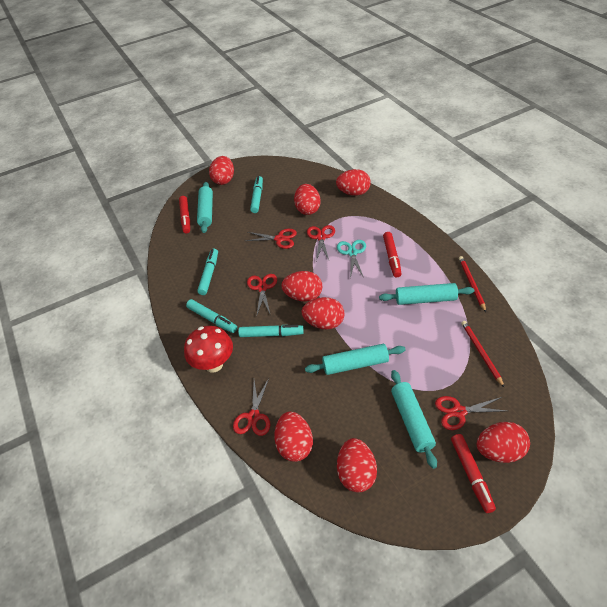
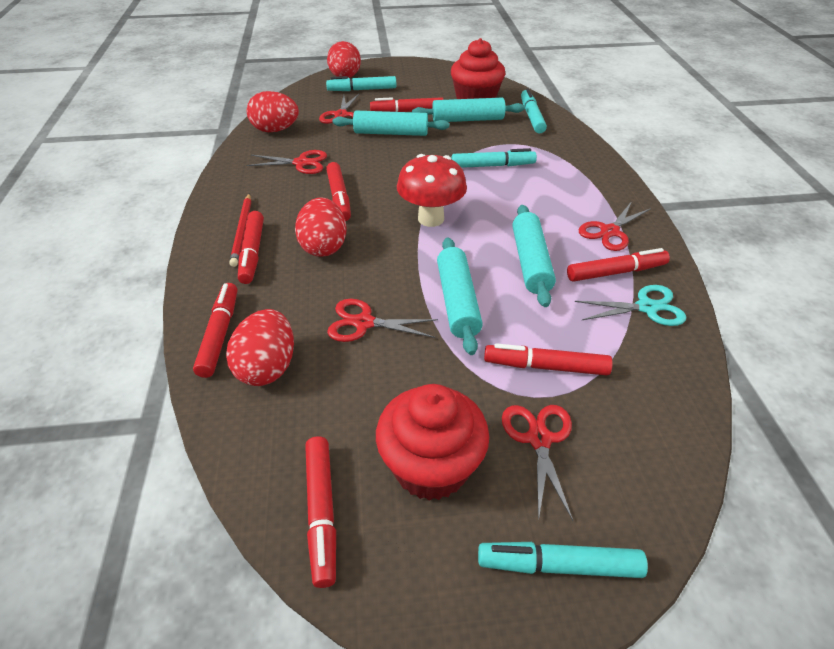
red cupcake: 0 -> 2
red egg: 8 -> 4
red marker: 3 -> 7
red pencil: 2 -> 1

